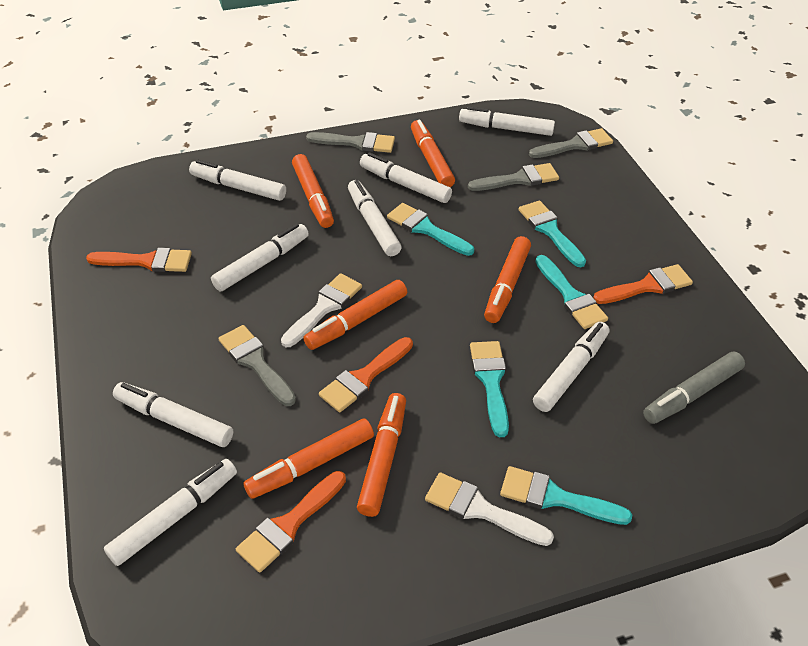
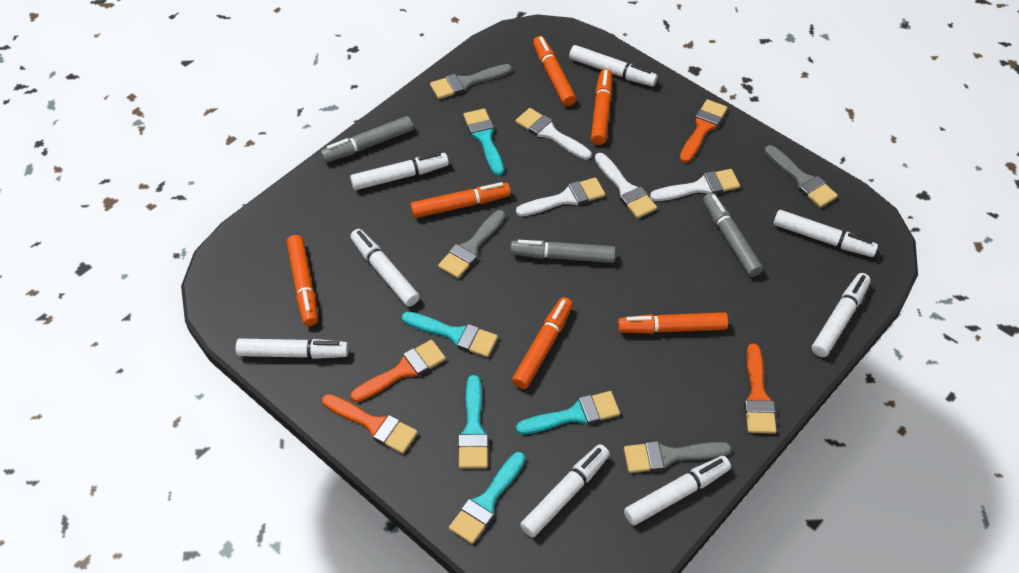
grey marker: 1 -> 3
white brush: 2 -> 4

